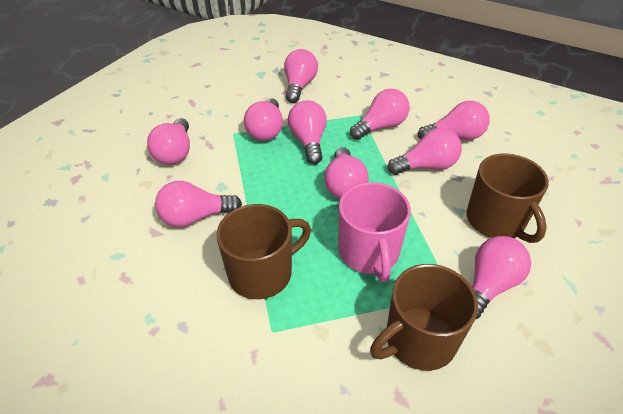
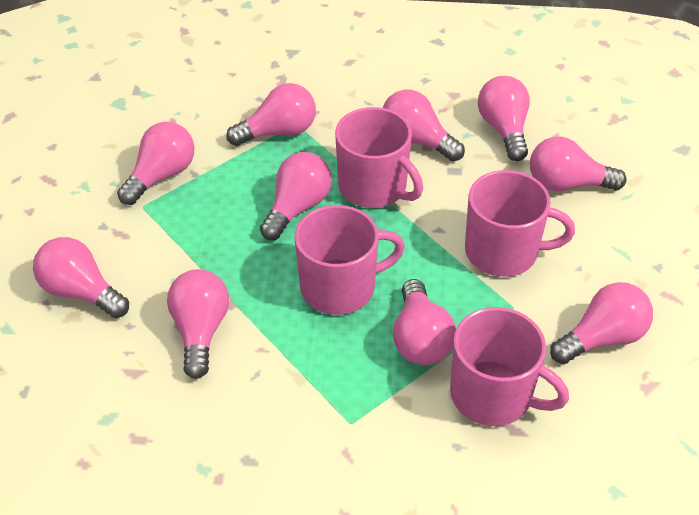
brown mug: 3 -> 0
pink mug: 1 -> 4

